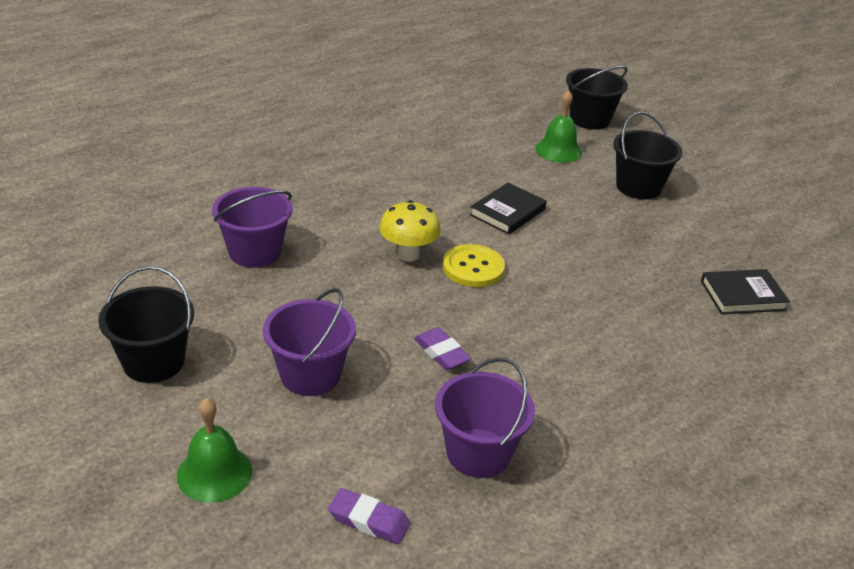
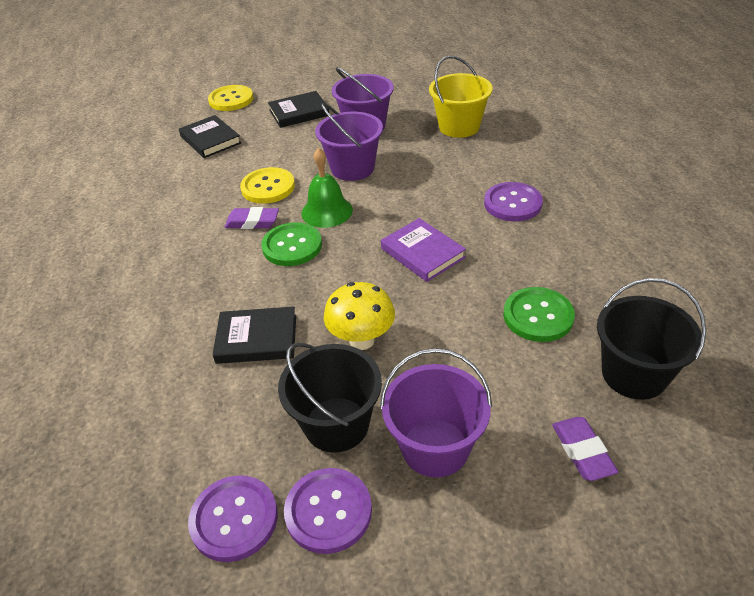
black book: 2 -> 3
black bucket: 3 -> 2
green bell: 2 -> 1
green button: 0 -> 2
purple book: 0 -> 1
purple button: 0 -> 3
yellow bucket: 0 -> 1
yellow button: 1 -> 2

